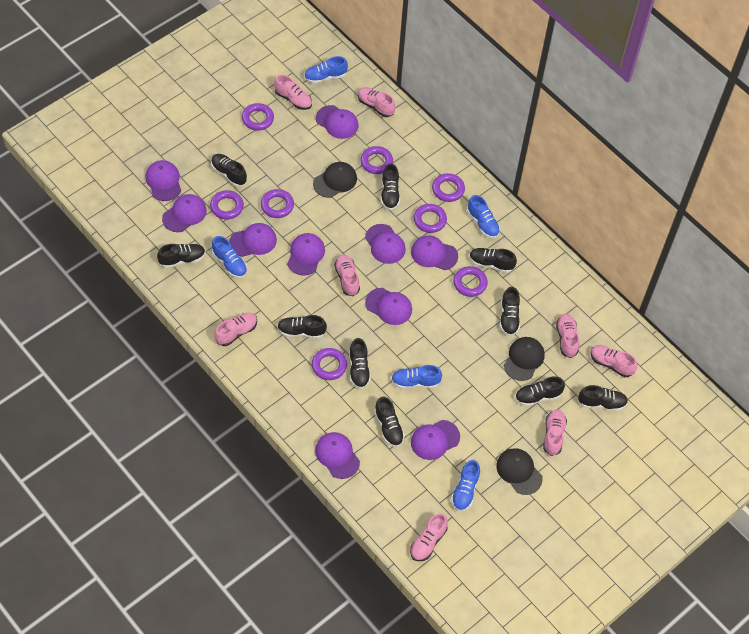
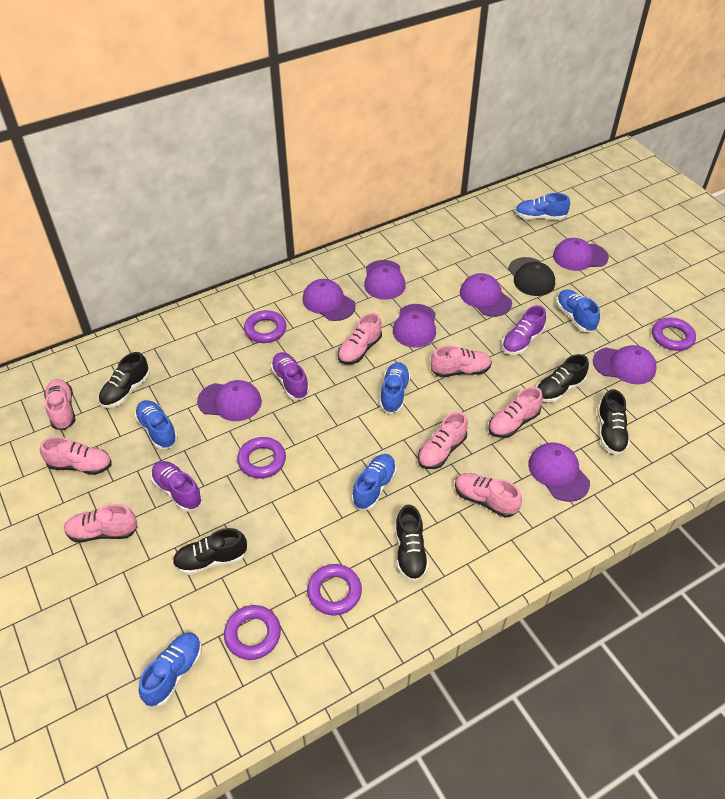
black cap: 3 -> 1
black shoe: 10 -> 5
blue shoe: 5 -> 6
purple cap: 10 -> 8
purple ring: 8 -> 5
purple shoe: 0 -> 3

